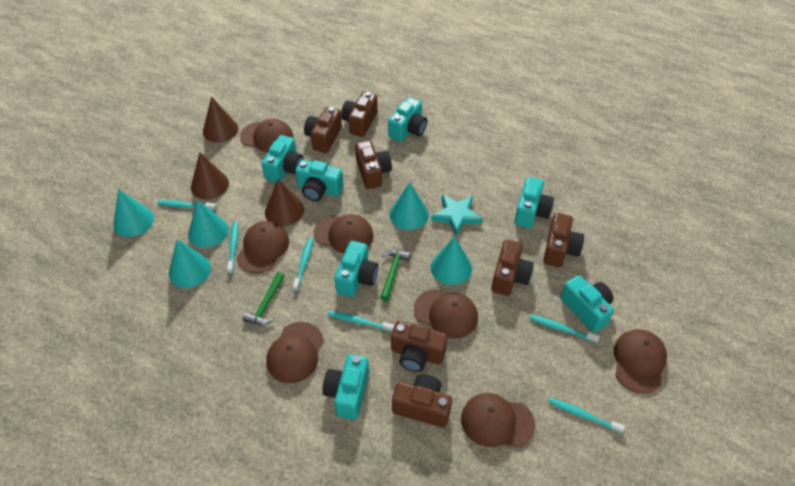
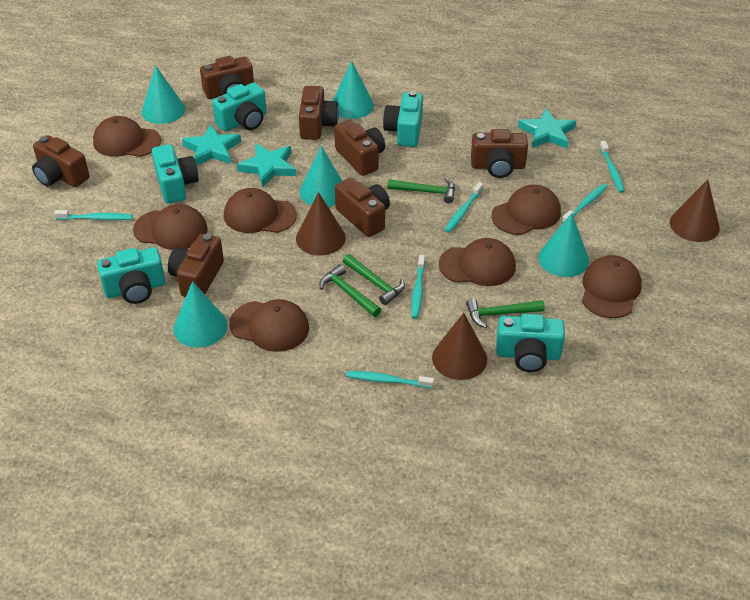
green hammer: 2 -> 4
turquoise camera: 7 -> 5
turquoise star: 1 -> 3

